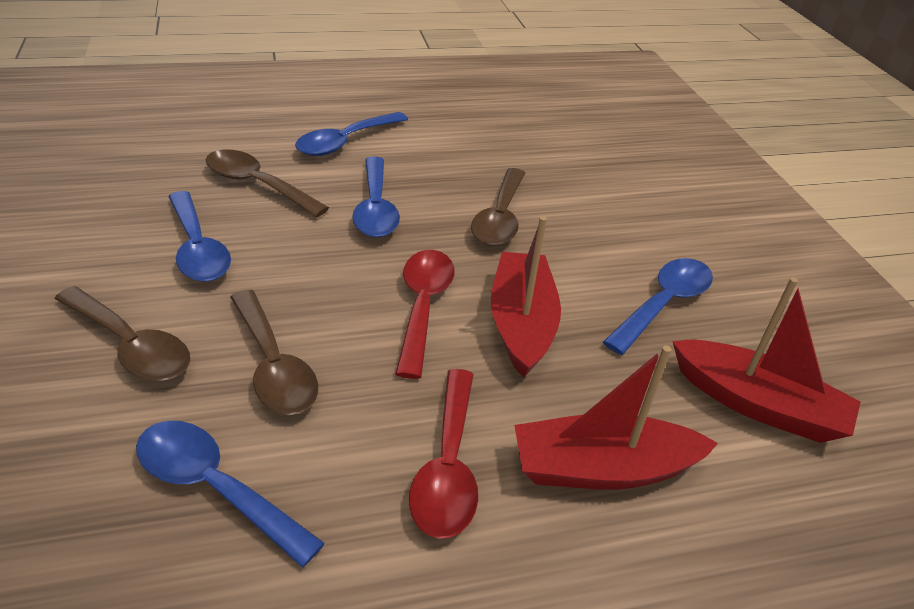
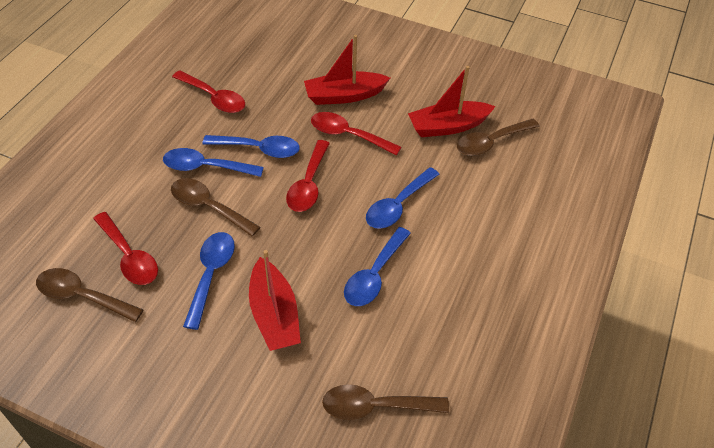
red spoon: 2 -> 4

